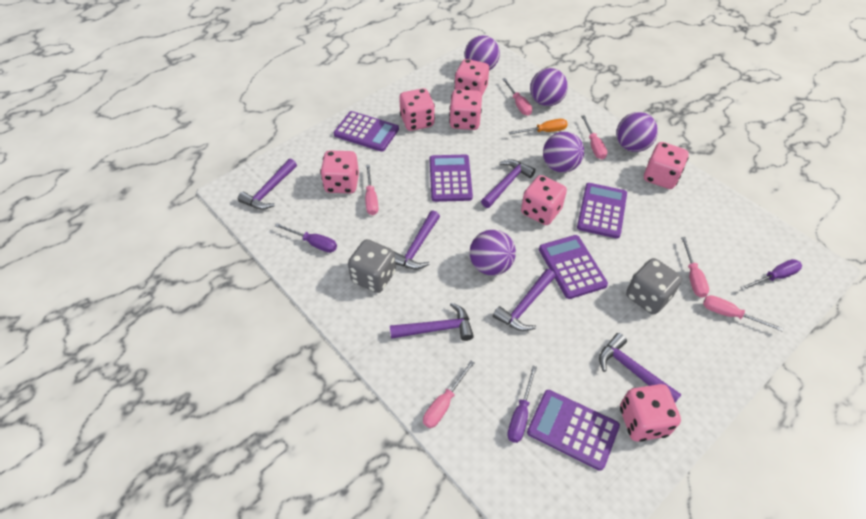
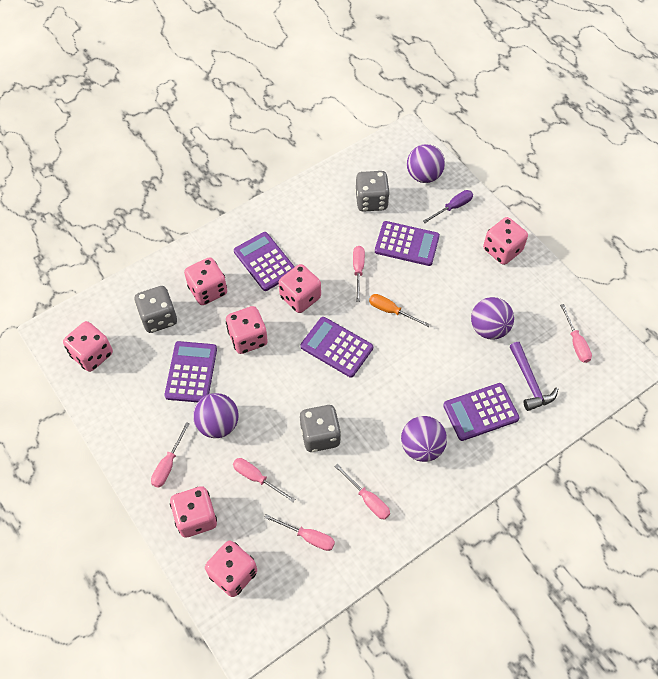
grey dice: 2 -> 3
purple ball: 5 -> 4
purple hammer: 6 -> 1
purple screwdriver: 3 -> 1

